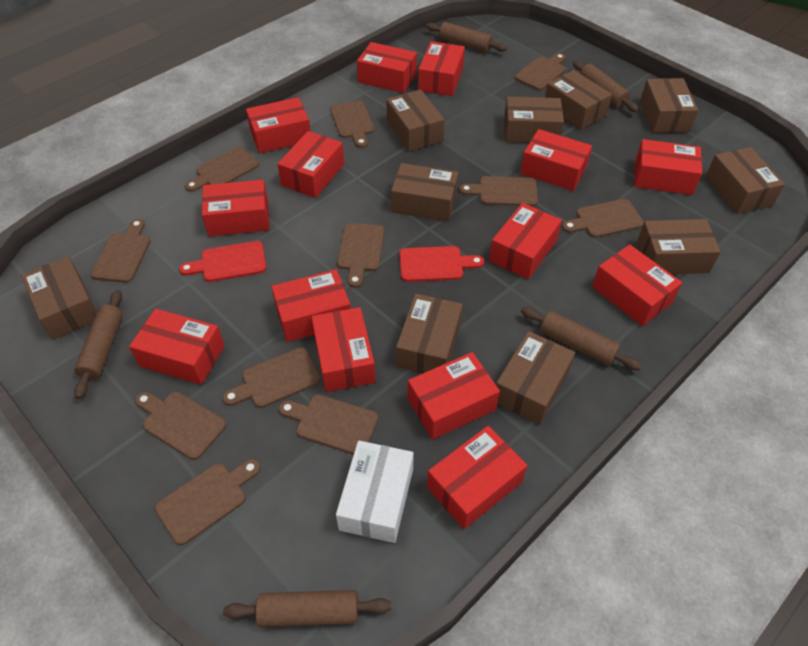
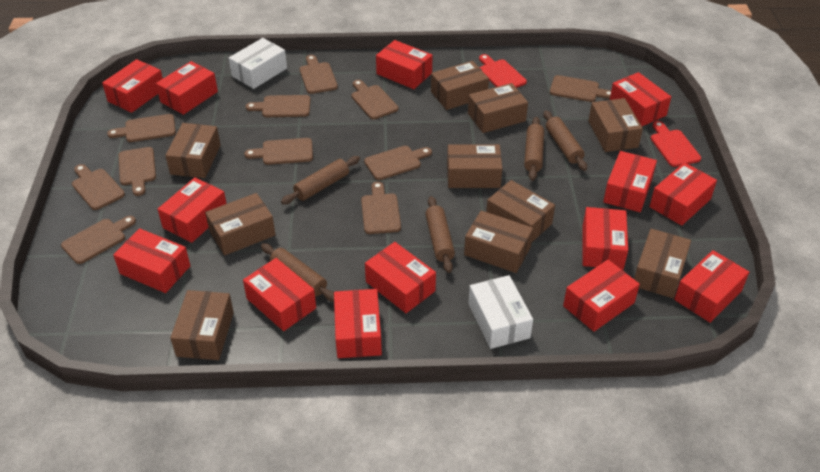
white box: 1 -> 2

